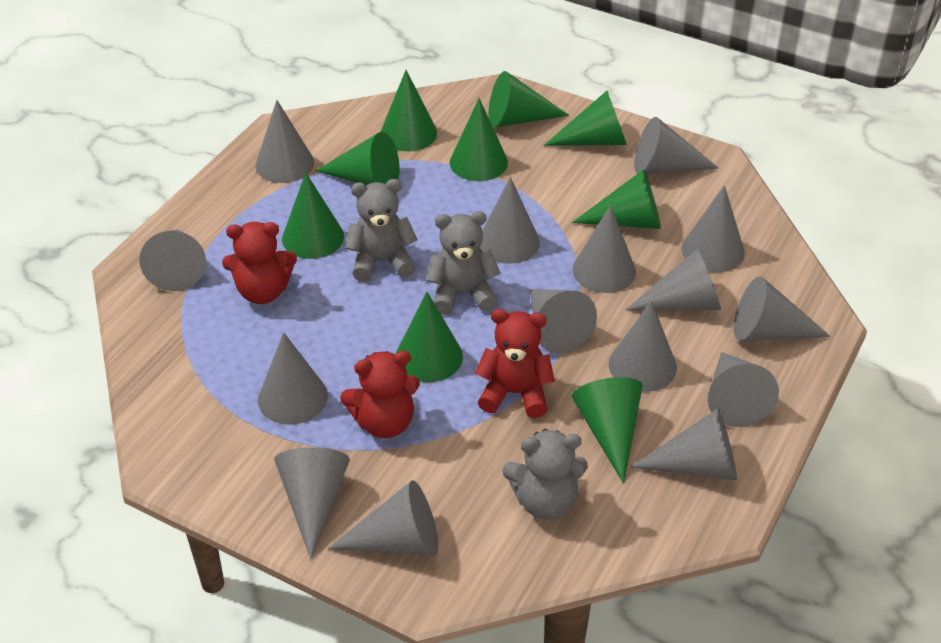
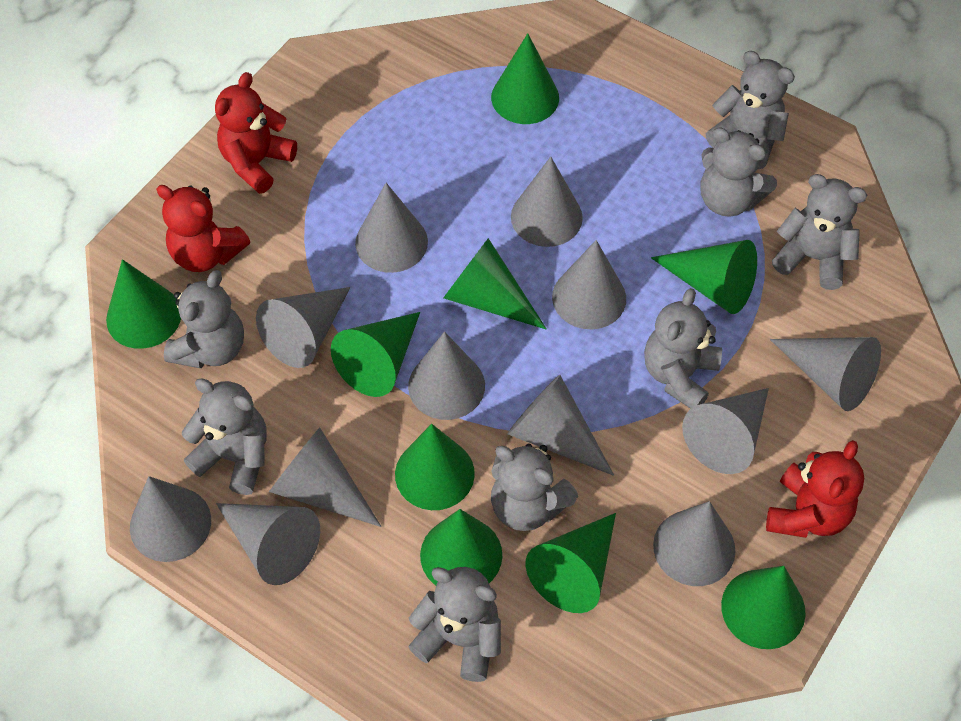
grey cone: 15 -> 12
grey teddy bear: 3 -> 8

